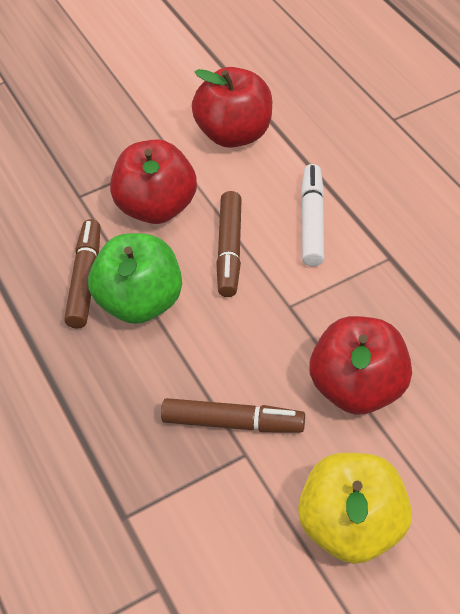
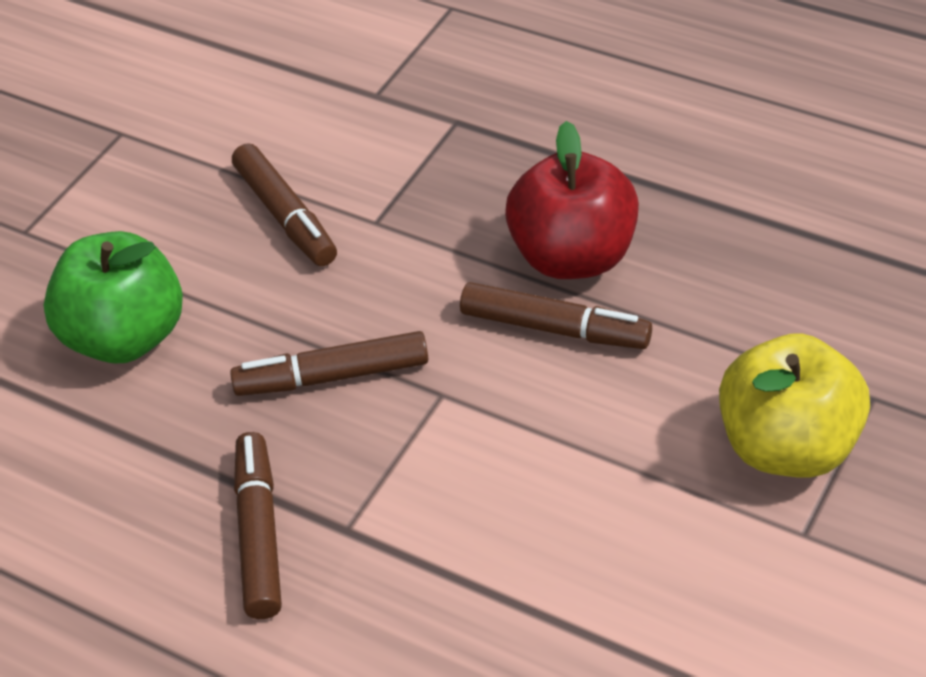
brown marker: 3 -> 4
red apple: 3 -> 1
white marker: 1 -> 0

